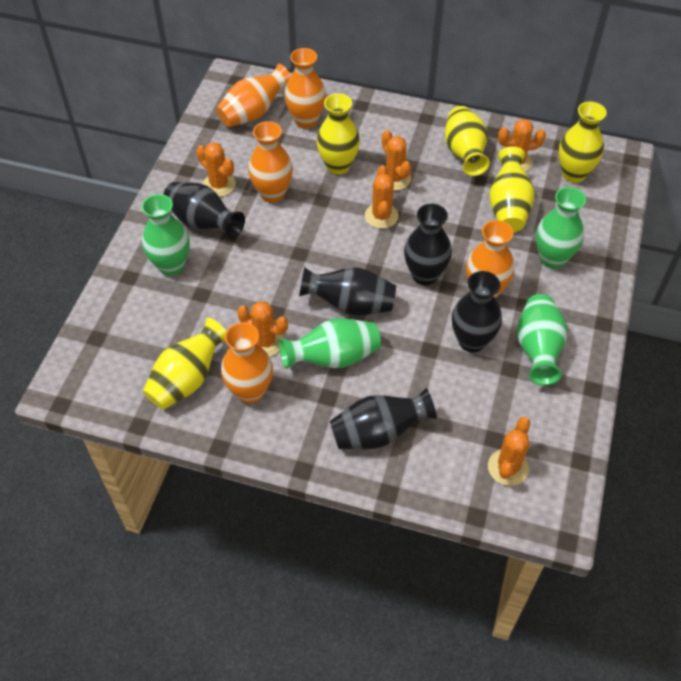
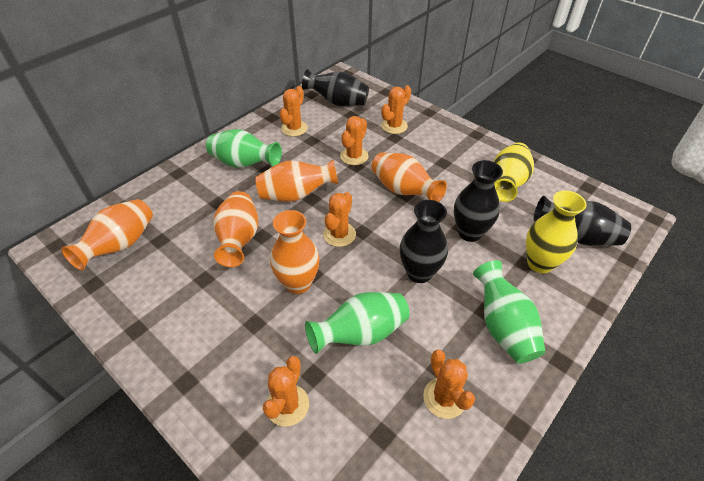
black vase: 5 -> 4
green vase: 4 -> 3
yellow vase: 5 -> 2

